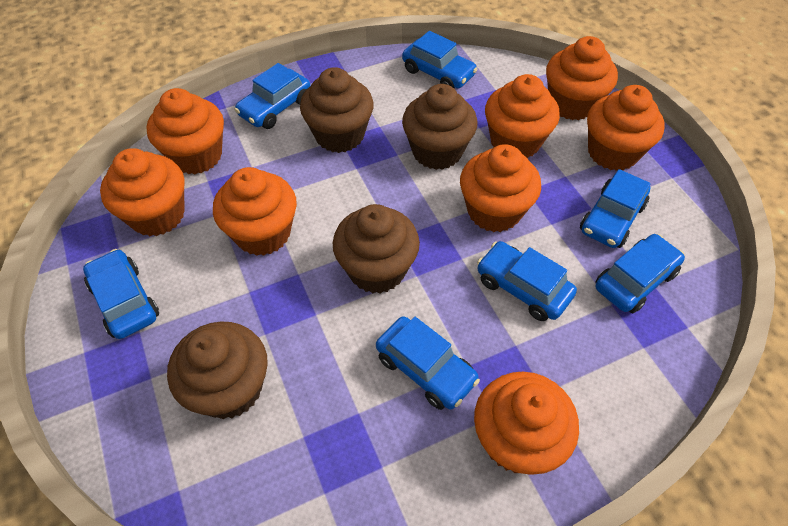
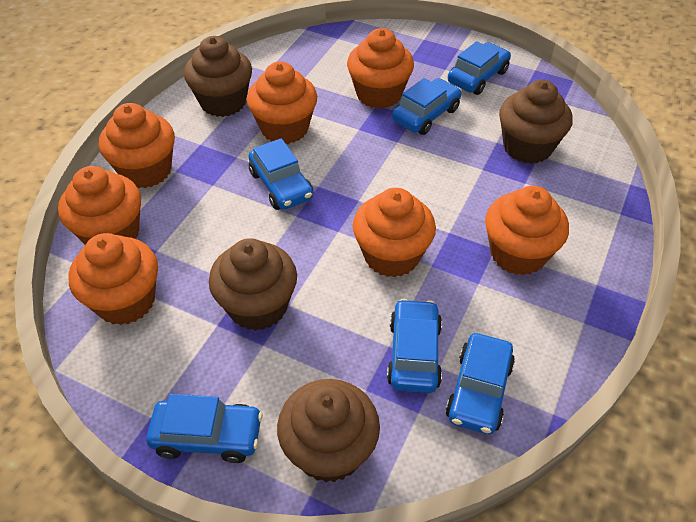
blue car: 7 -> 6
orange cupcake: 8 -> 7

